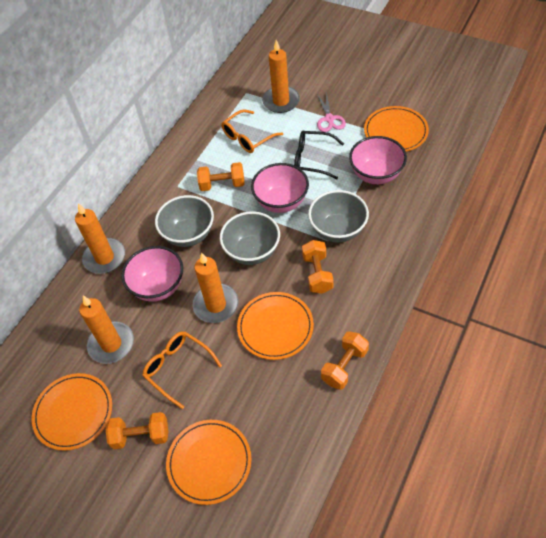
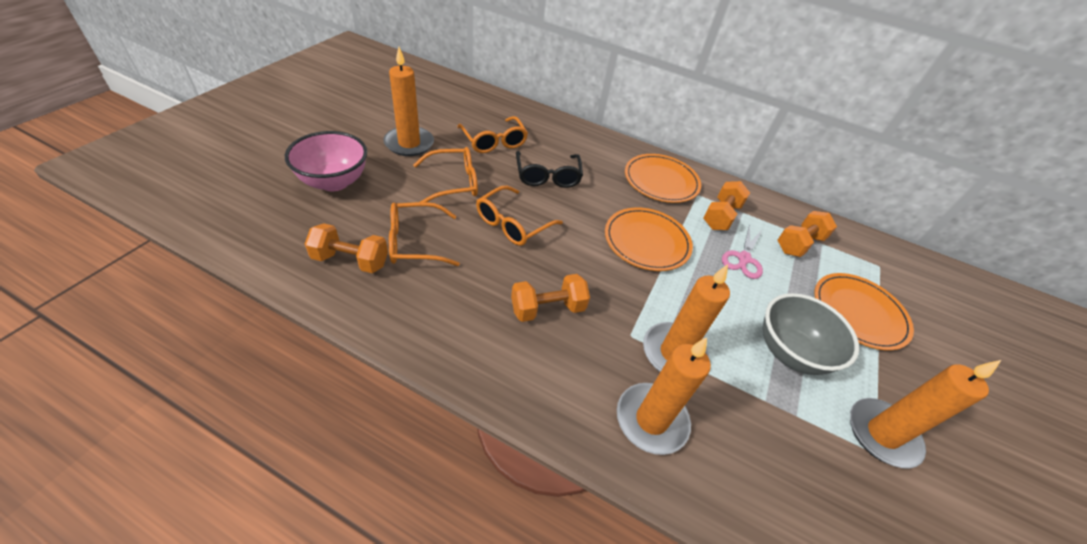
grey bowl: 3 -> 1
orange glasses: 2 -> 4
orange plate: 4 -> 3
pink bowl: 3 -> 1

